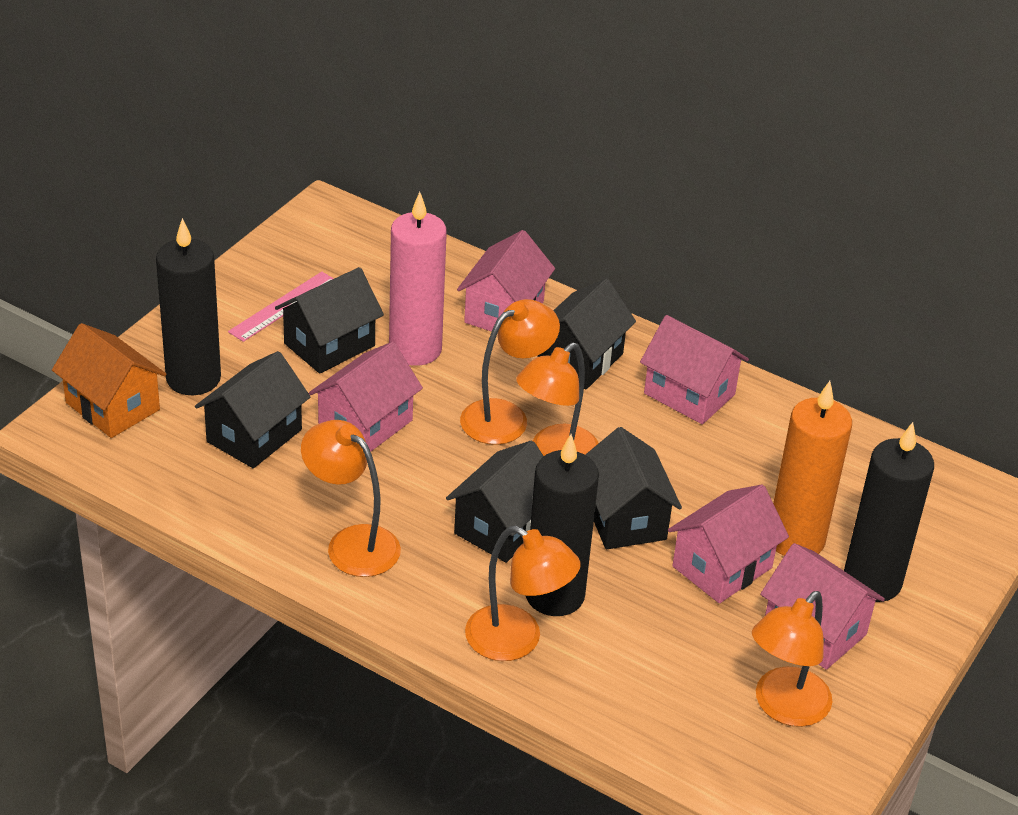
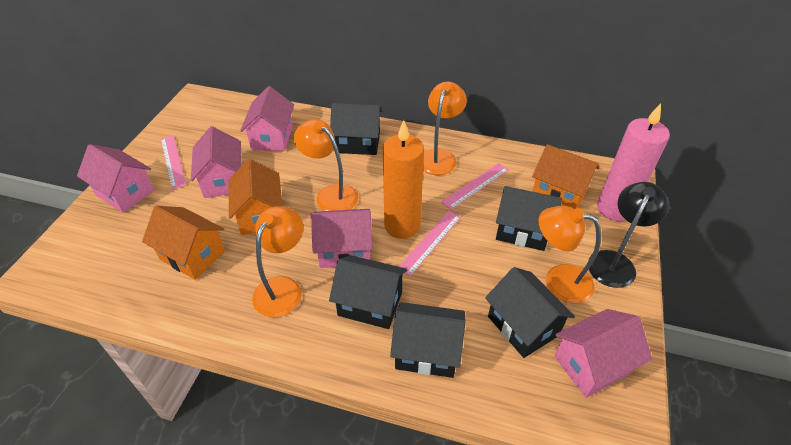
black candle: 3 -> 0
black lamp: 0 -> 1
orange house: 1 -> 3
orange lamp: 5 -> 4
pink ruler: 1 -> 3

